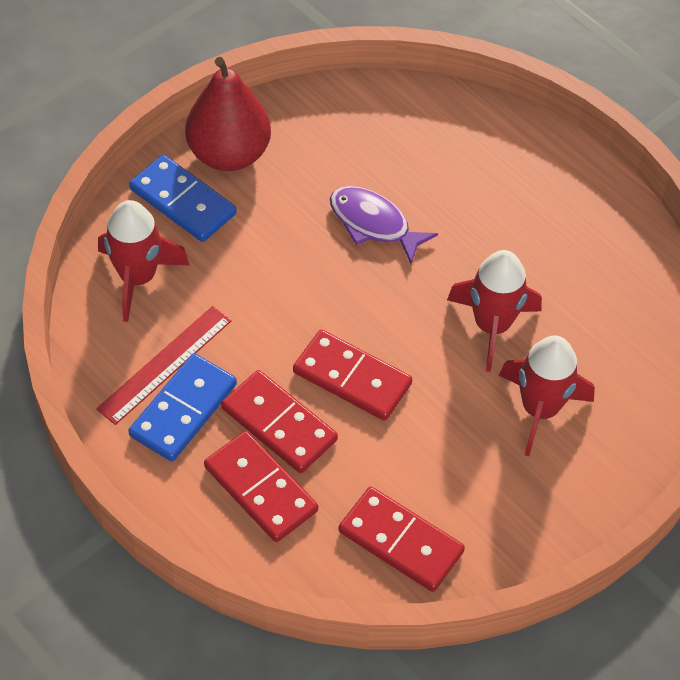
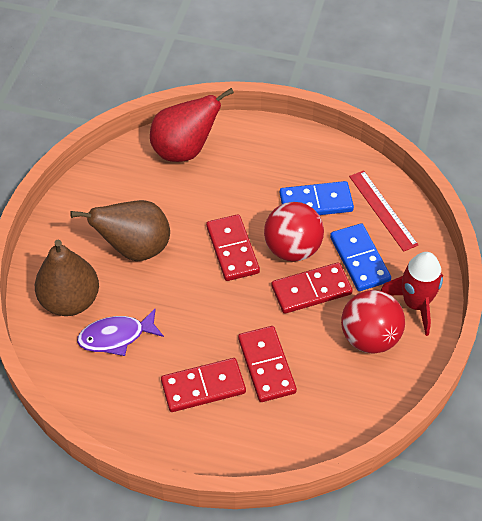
brown pear: 0 -> 2
red ball: 0 -> 2
red rocket: 3 -> 1

